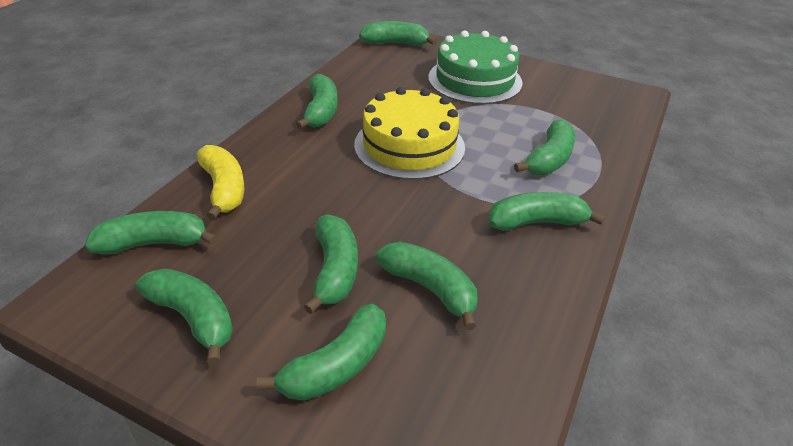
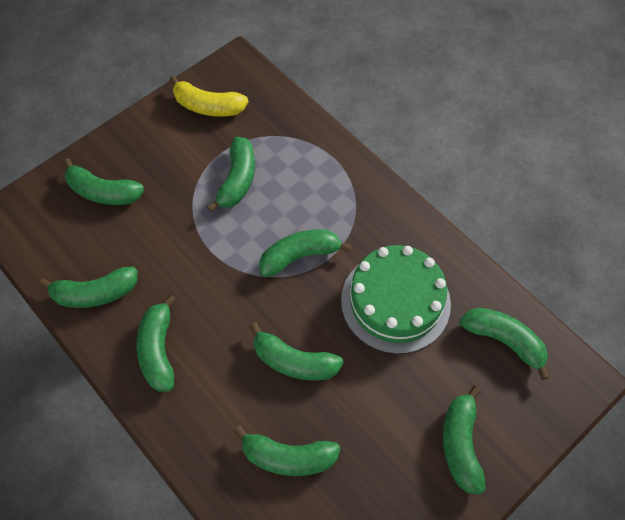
yellow cake: 1 -> 0

